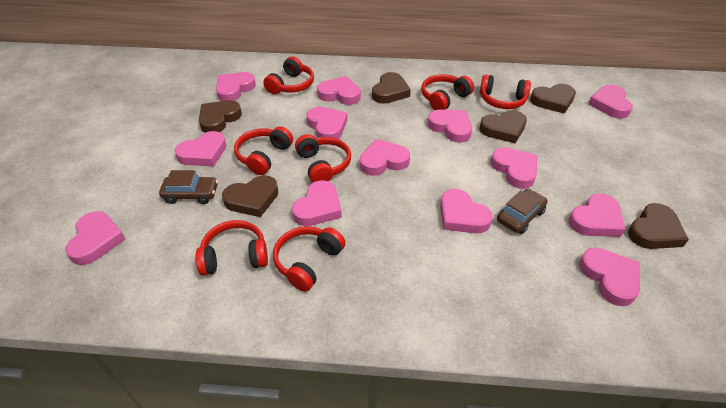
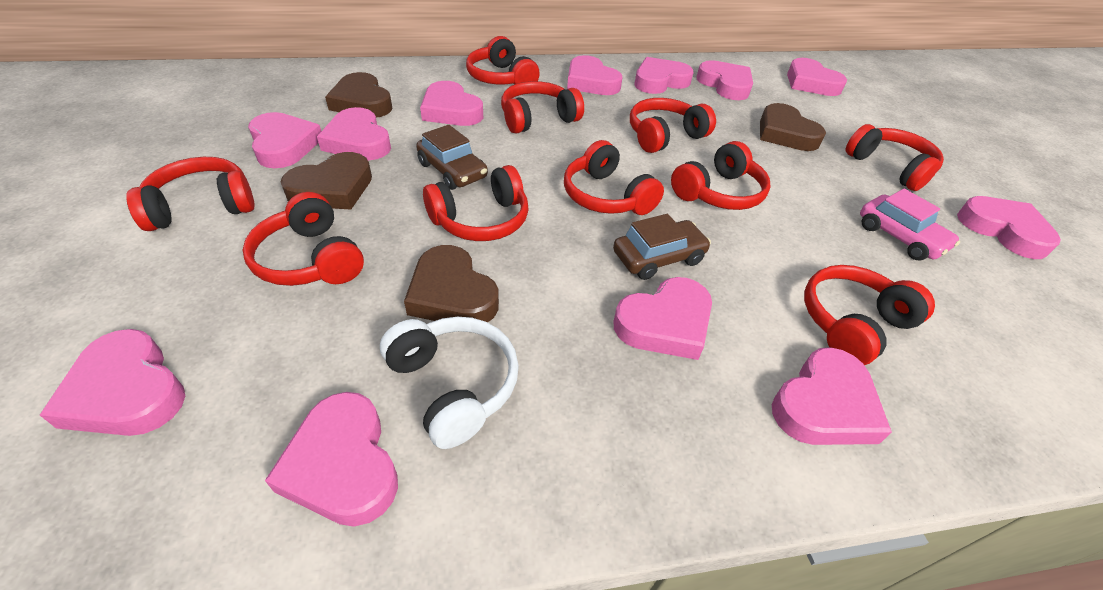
brown heart: 6 -> 4
pink car: 0 -> 1
pink heart: 13 -> 12
red headphones: 7 -> 10
white headphones: 0 -> 1

